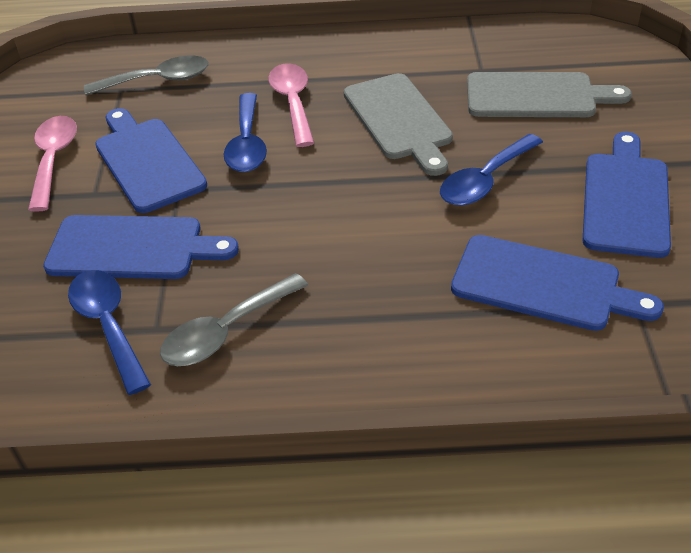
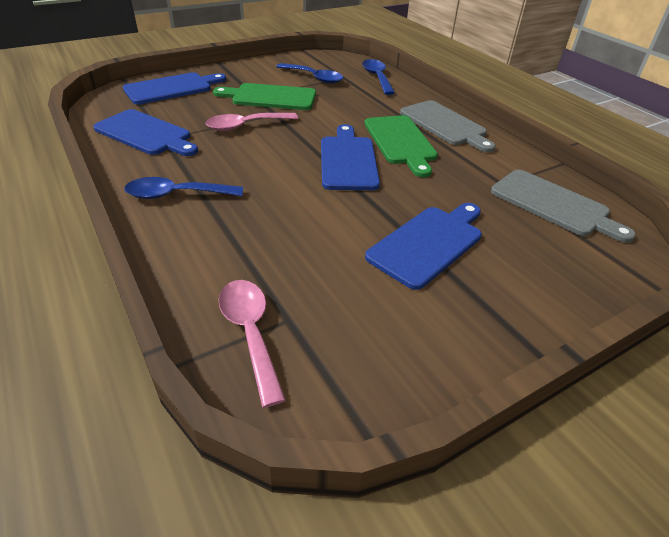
green cutting board: 0 -> 2
grey spoon: 2 -> 0

